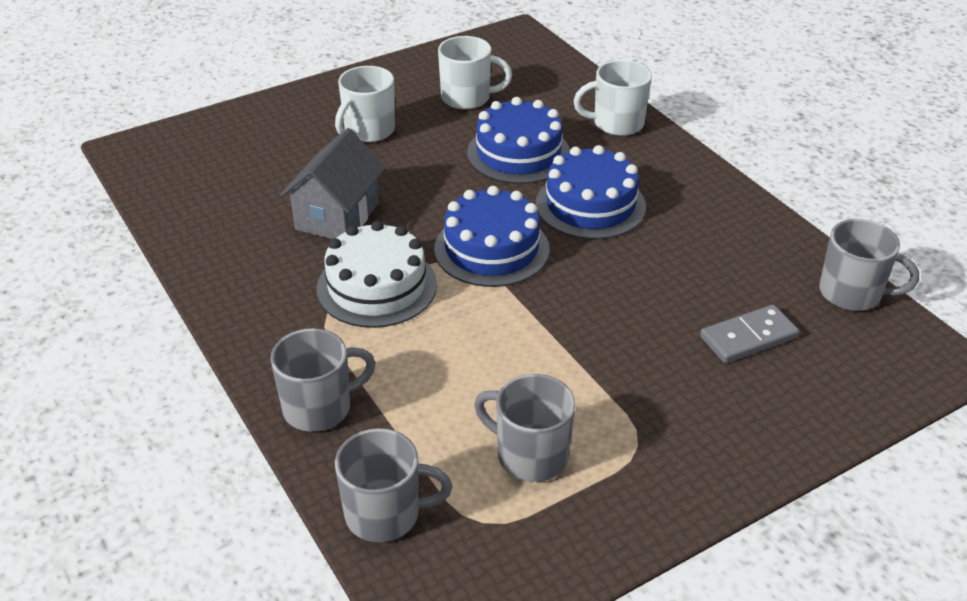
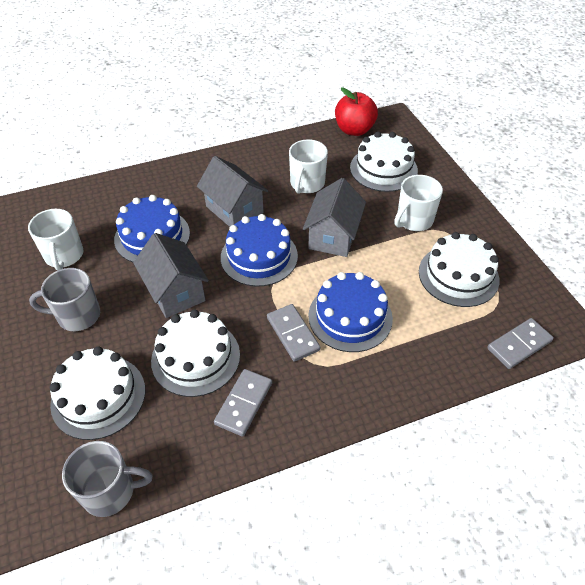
grey domino: 1 -> 3
grey house: 1 -> 3
grey mug: 4 -> 2
red apple: 0 -> 1
white cake: 1 -> 4

